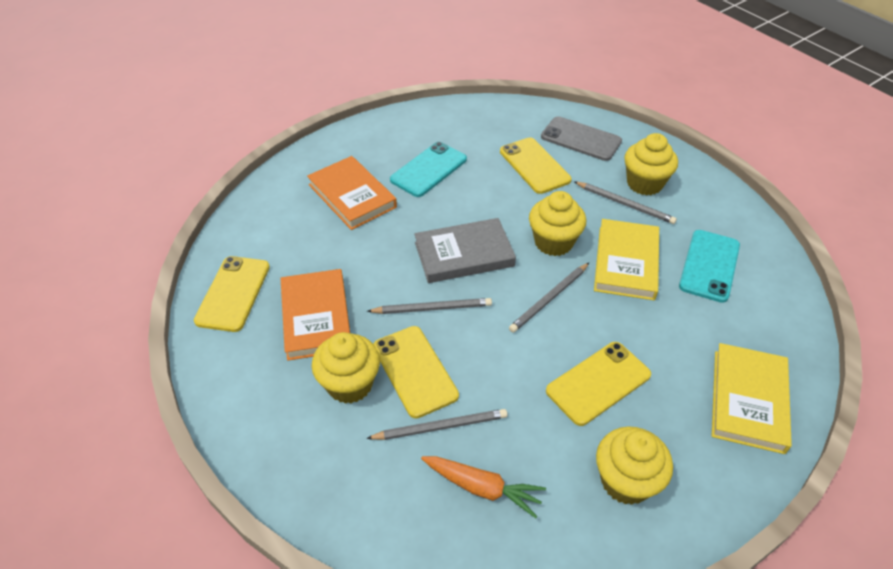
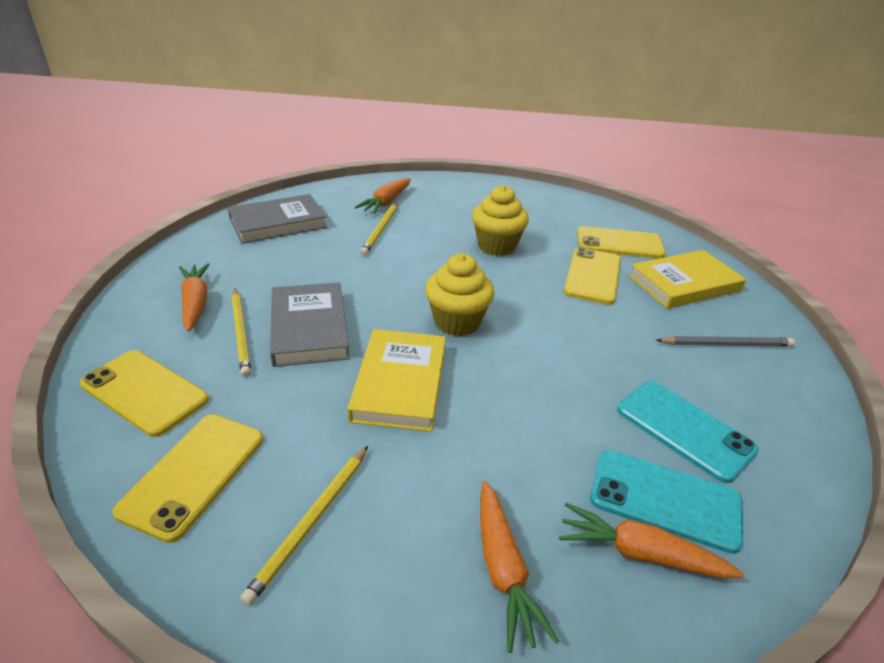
grey book: 1 -> 2
grey pencil: 4 -> 1
grey phone: 1 -> 0
orange book: 2 -> 0
orange carrot: 1 -> 4
yellow cupcake: 4 -> 2
yellow pencil: 0 -> 3

